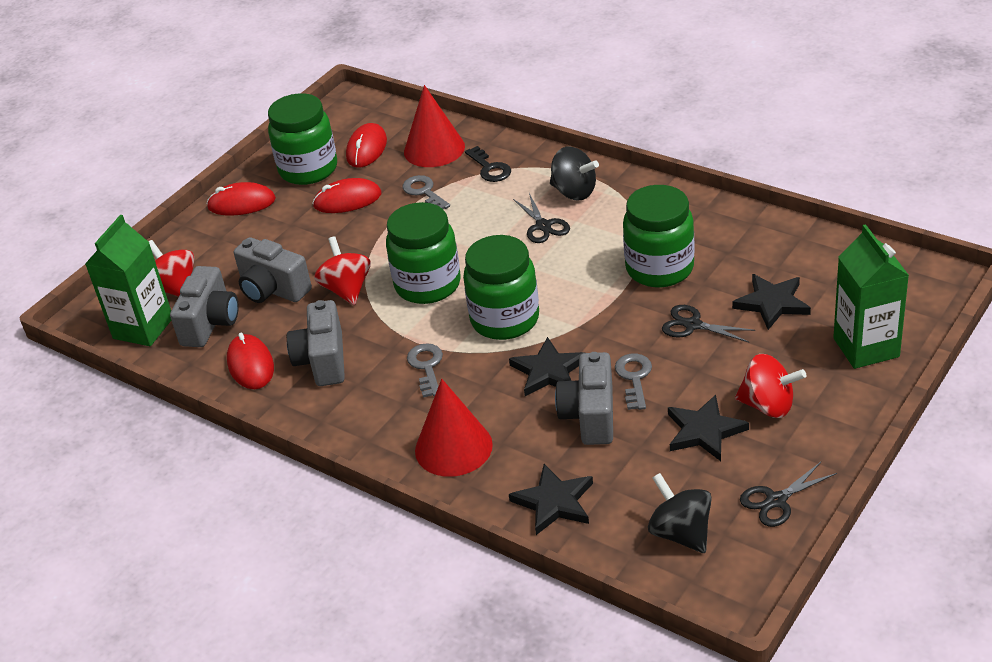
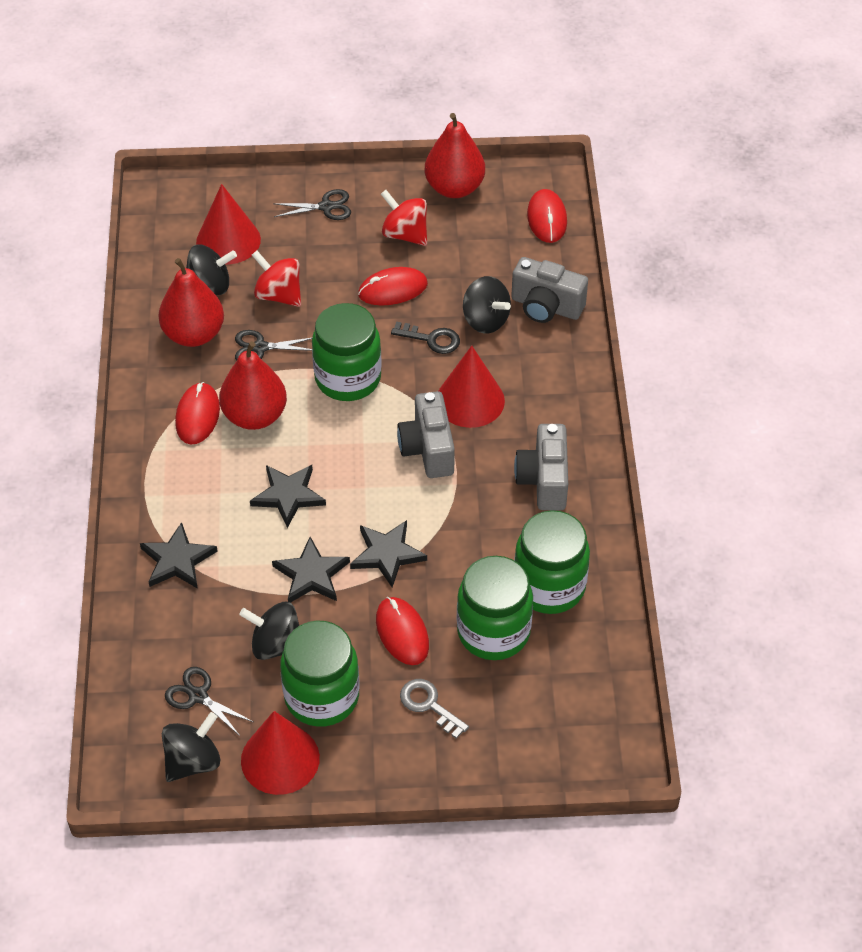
black spinning top: 2 -> 4
green carton: 2 -> 0
grey camera: 4 -> 3
grey key: 3 -> 1
red cone: 2 -> 3
red pear: 0 -> 3
red spinning top: 3 -> 2

